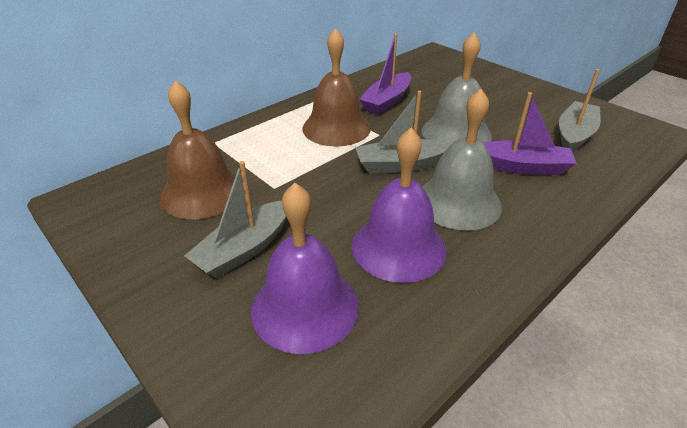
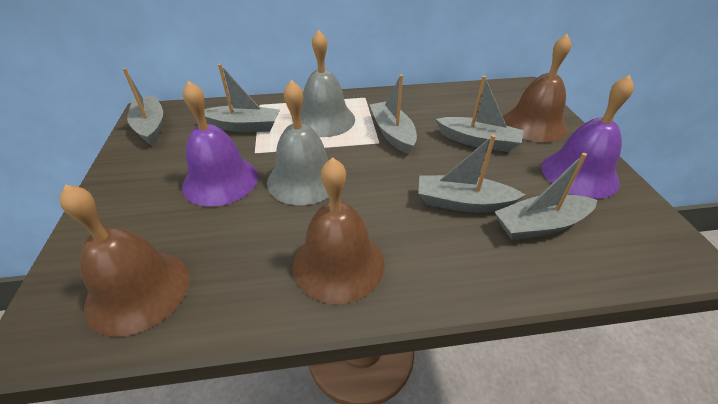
brown bell: 2 -> 3
grey boat: 3 -> 6
purple boat: 2 -> 0

